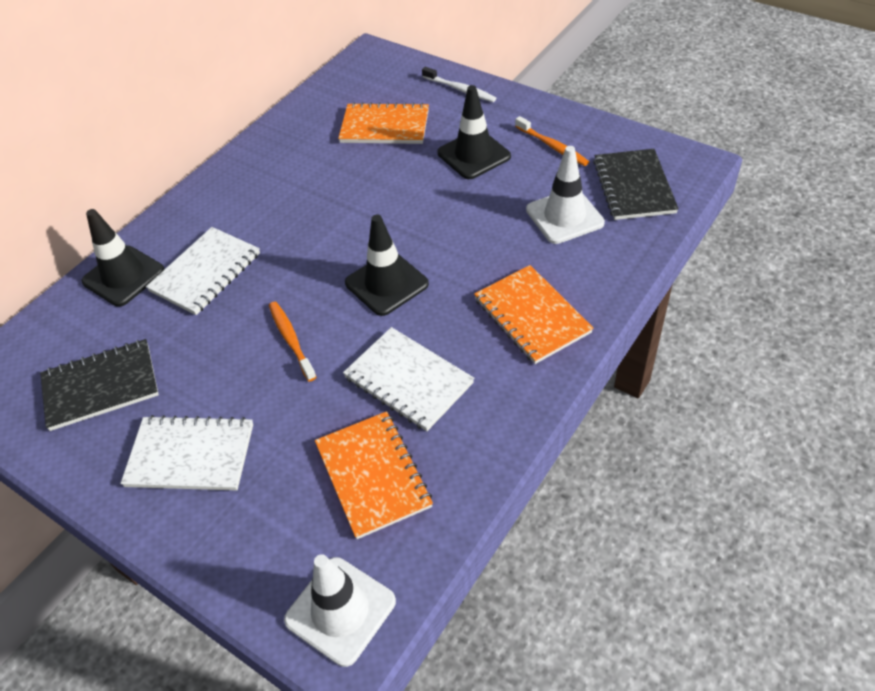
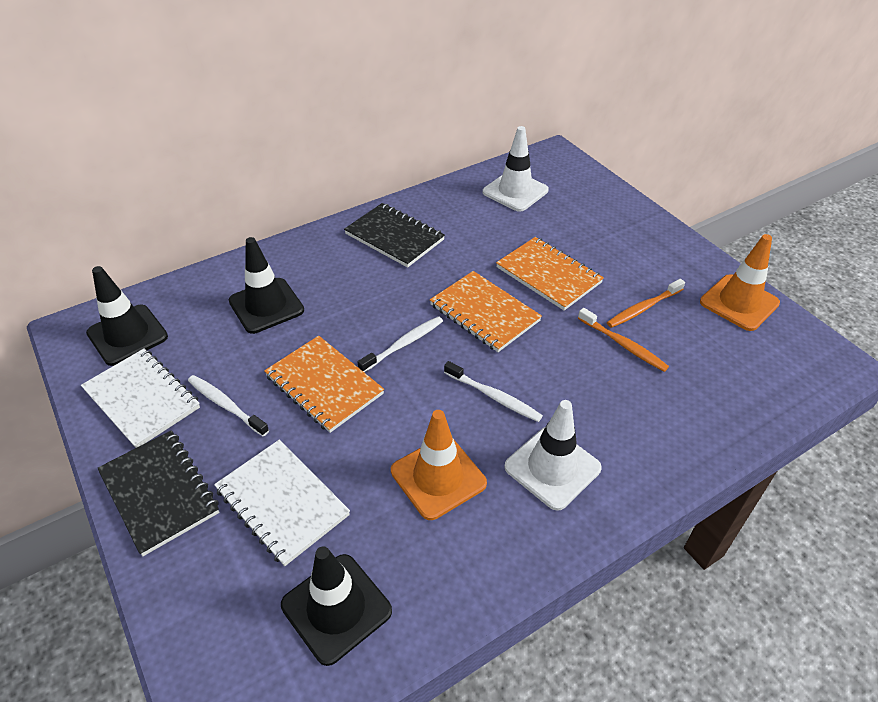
orange traffic cone: 0 -> 2
white notebook: 3 -> 2
white toothbrush: 1 -> 3

